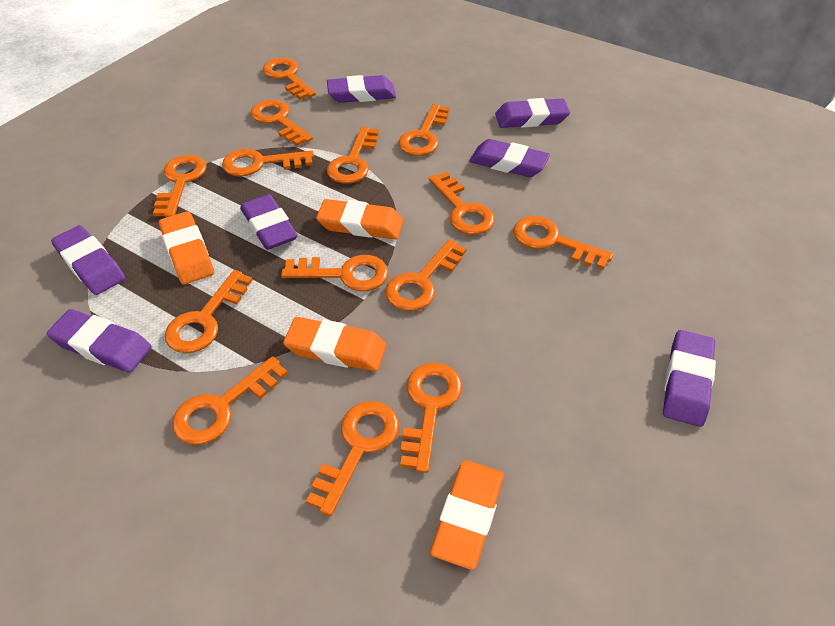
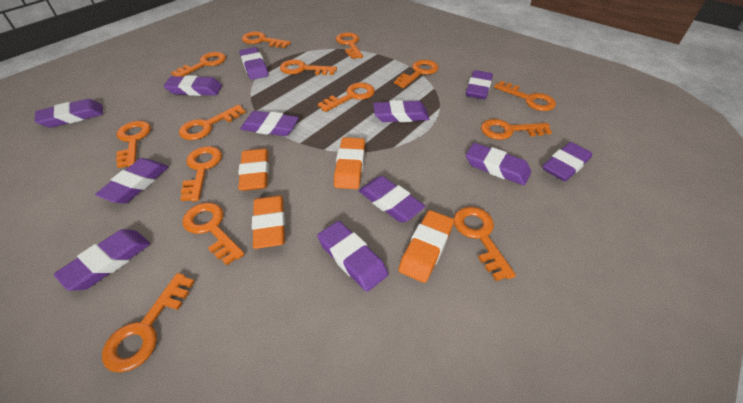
purple eraser: 7 -> 12

